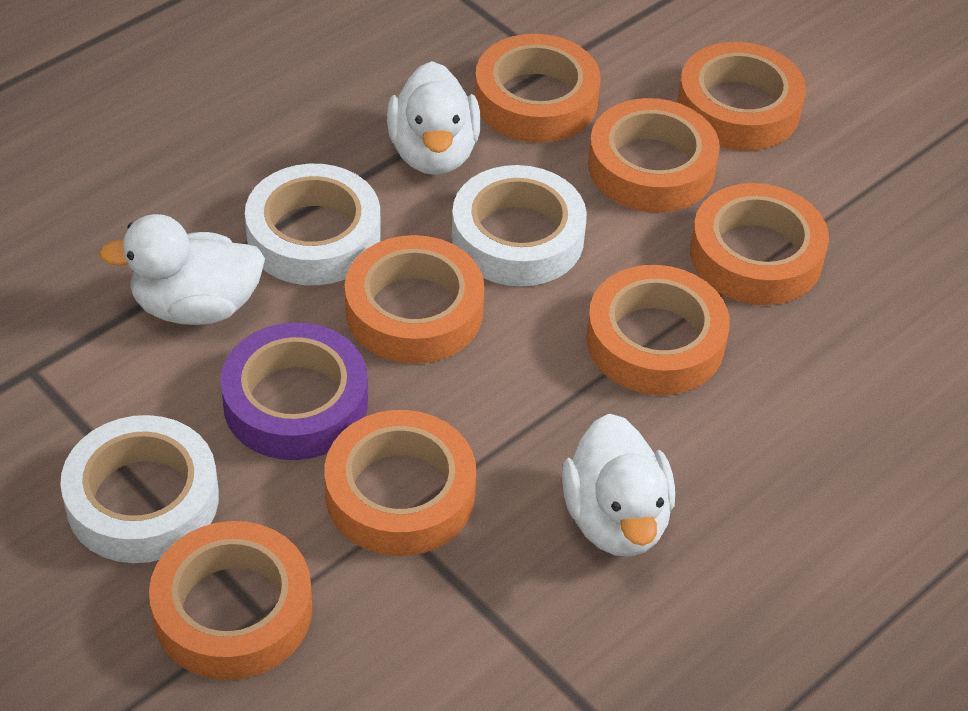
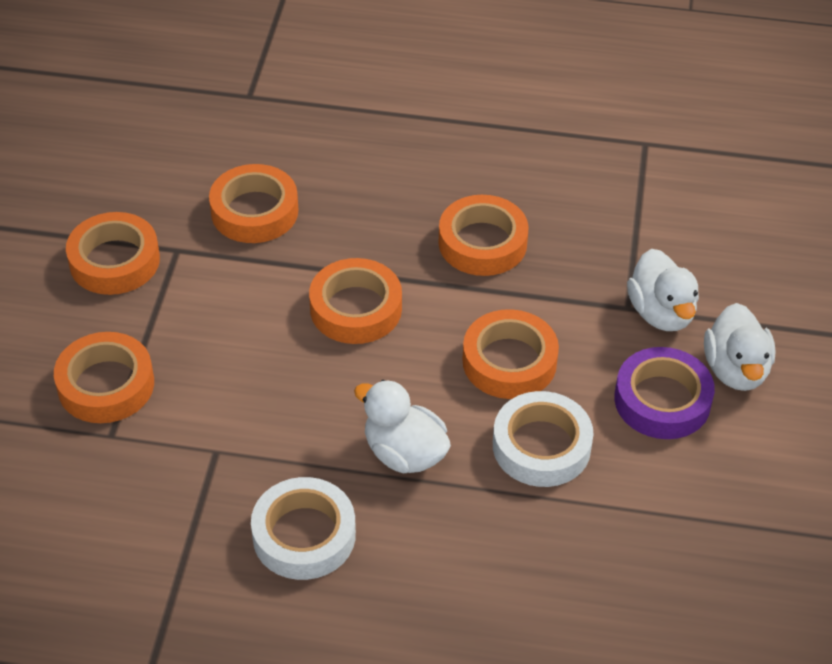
orange tape: 8 -> 6
white tape: 3 -> 2

